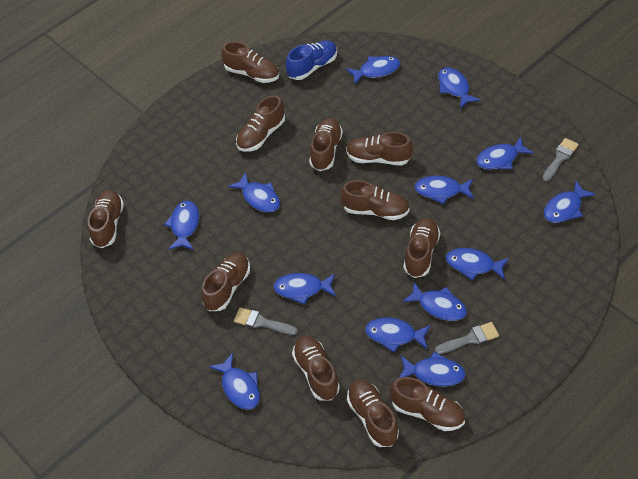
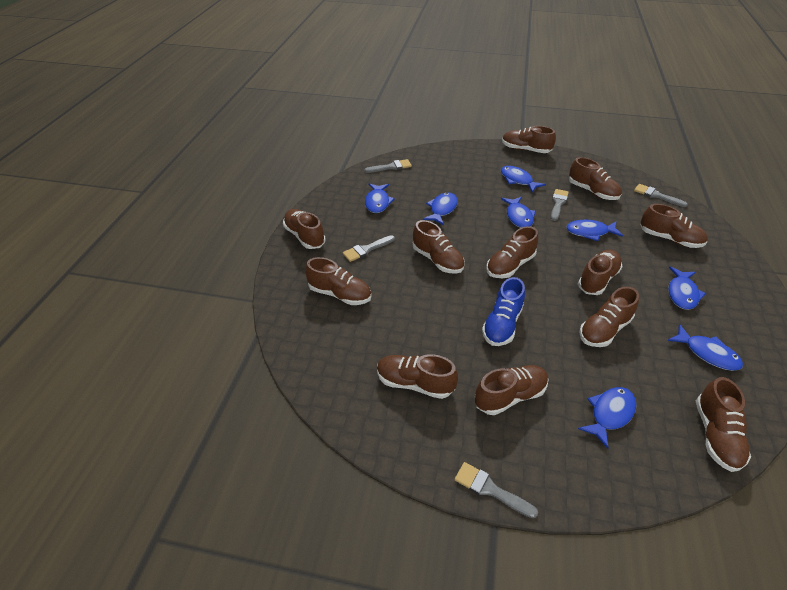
blue fish: 13 -> 8
brown shoe: 11 -> 12
grey brush: 3 -> 5

